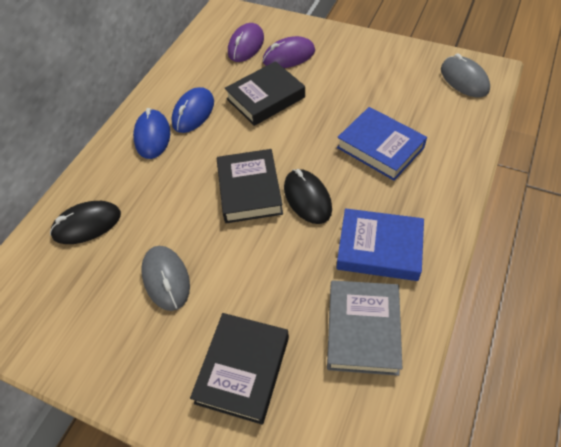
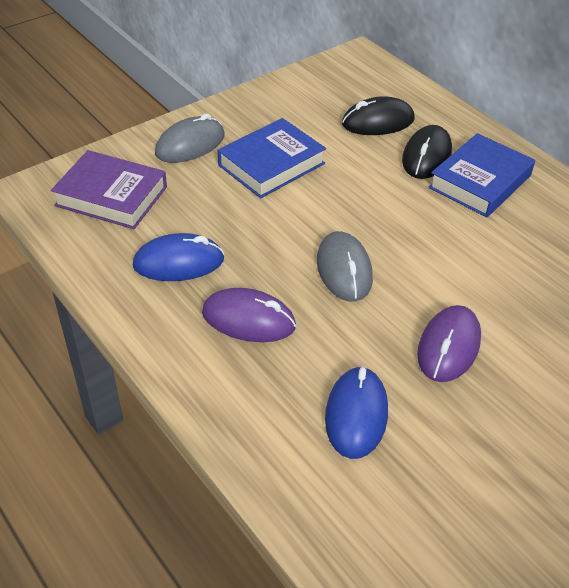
black book: 3 -> 0
grey book: 1 -> 0
purple book: 0 -> 1

